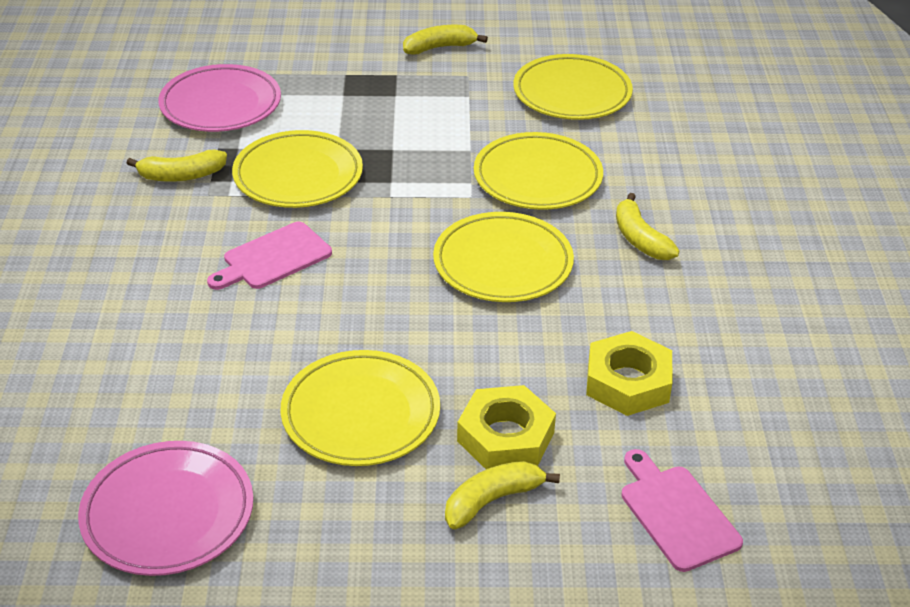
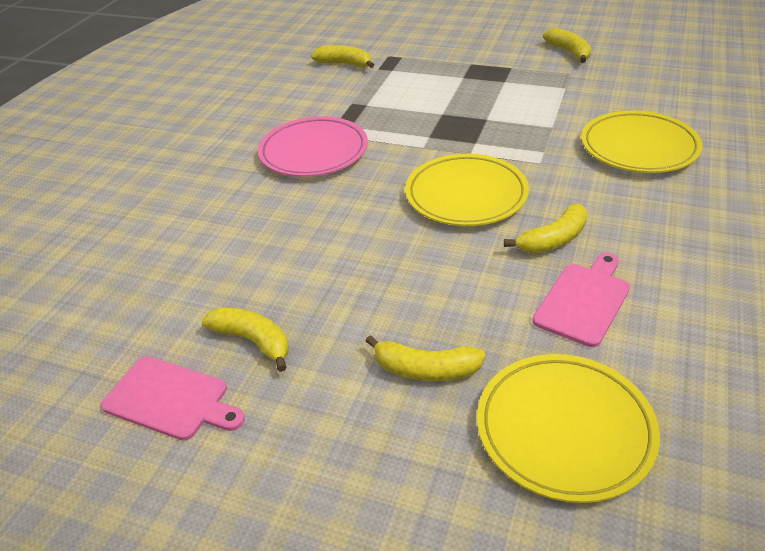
pink plate: 2 -> 1
yellow banana: 4 -> 5
yellow nut: 2 -> 0
yellow plate: 5 -> 3

